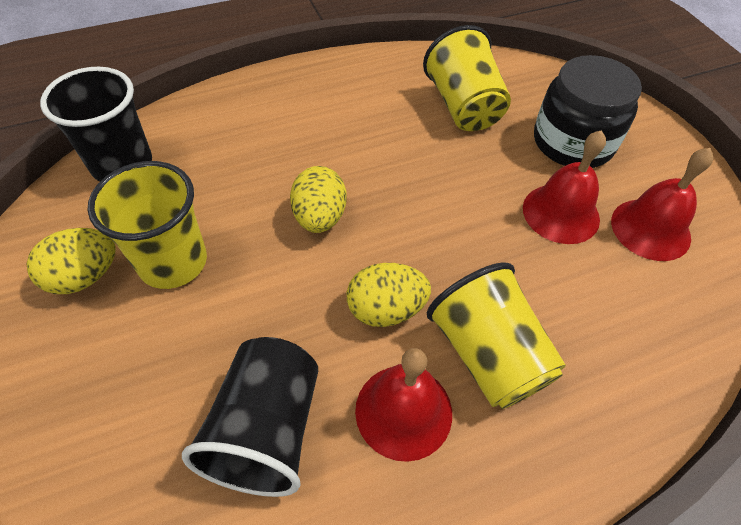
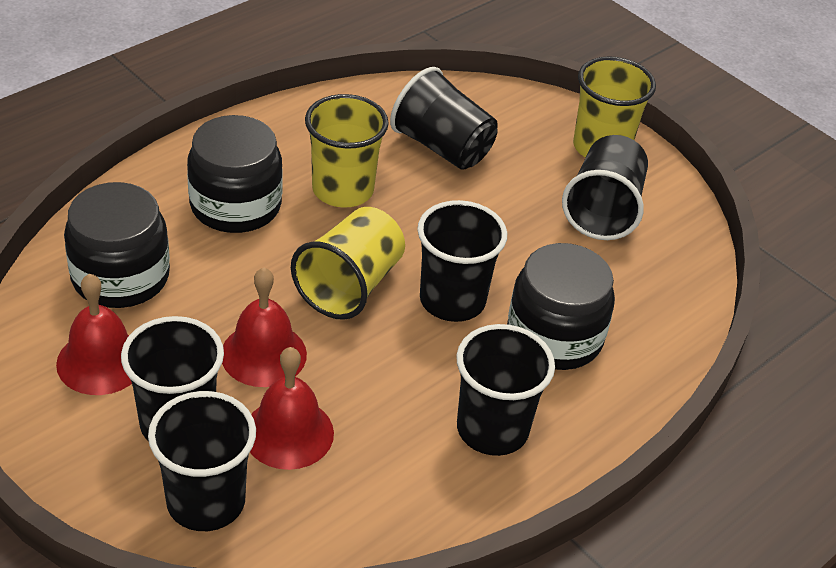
black cup: 2 -> 6
black jar: 1 -> 3
yellow egg: 3 -> 0

